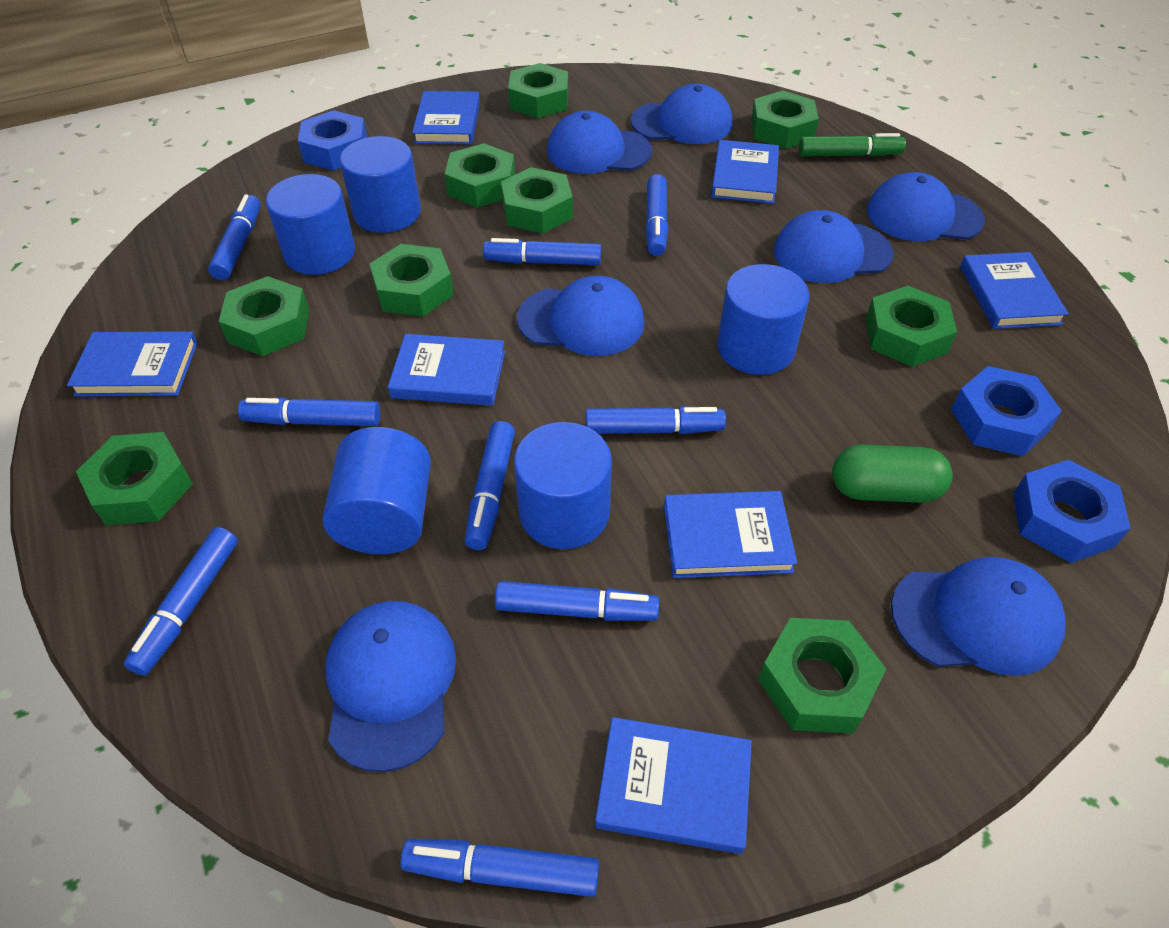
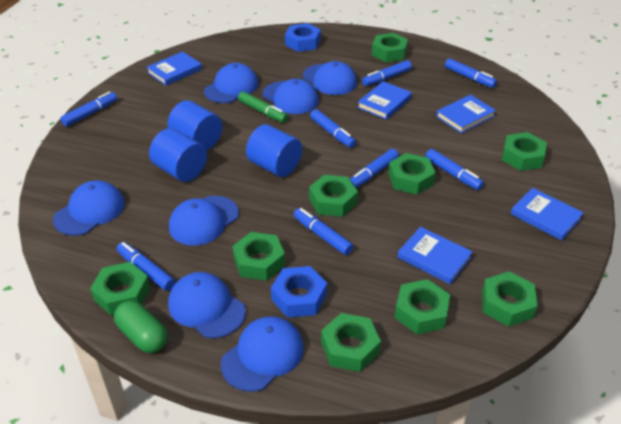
blue book: 7 -> 5
blue cylinder: 5 -> 3
blue marker: 9 -> 8
blue nut: 3 -> 2

